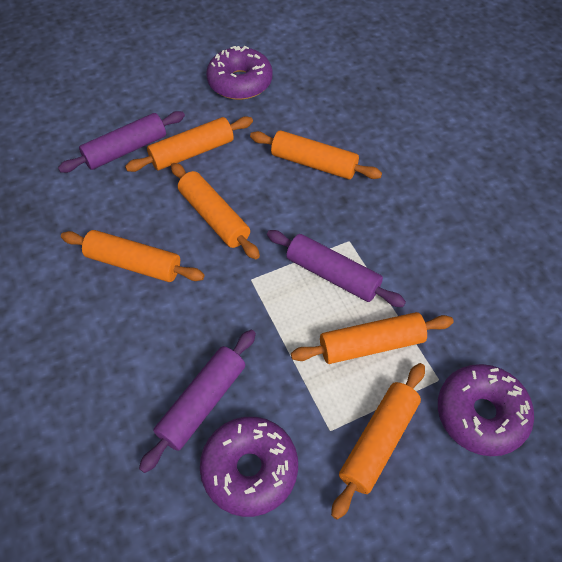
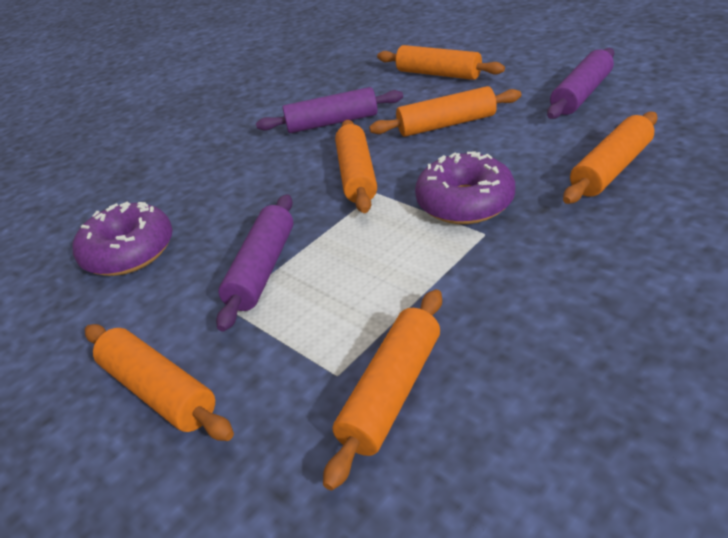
purple donut: 3 -> 2

